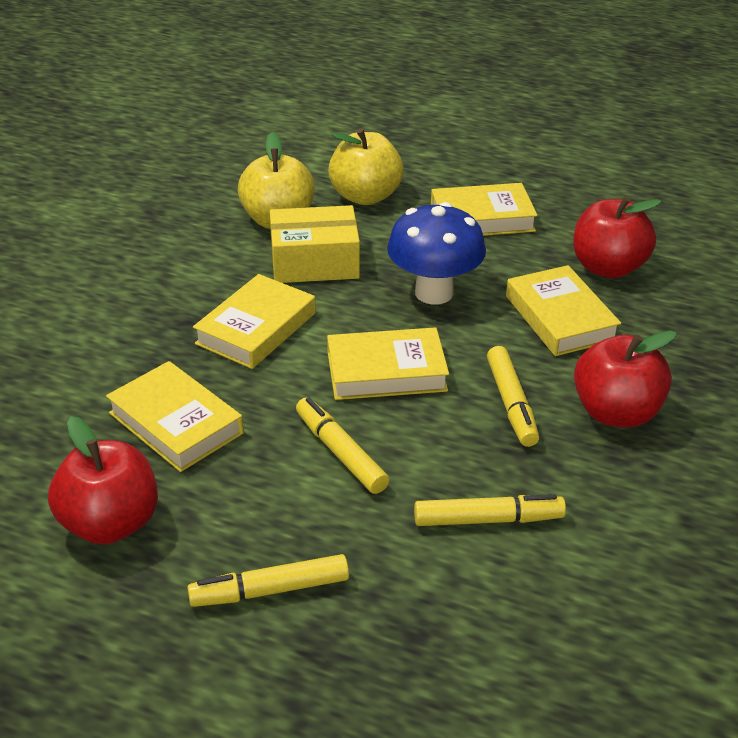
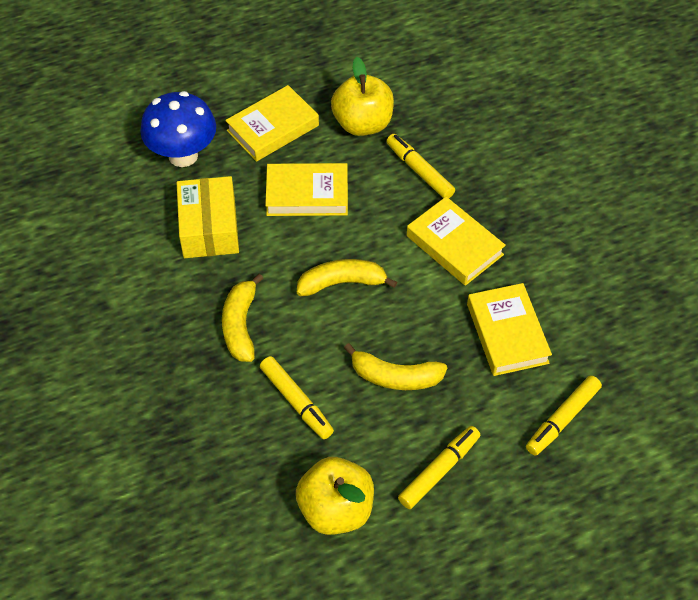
red apple: 3 -> 0
yellow banana: 0 -> 3
yellow book: 5 -> 4

